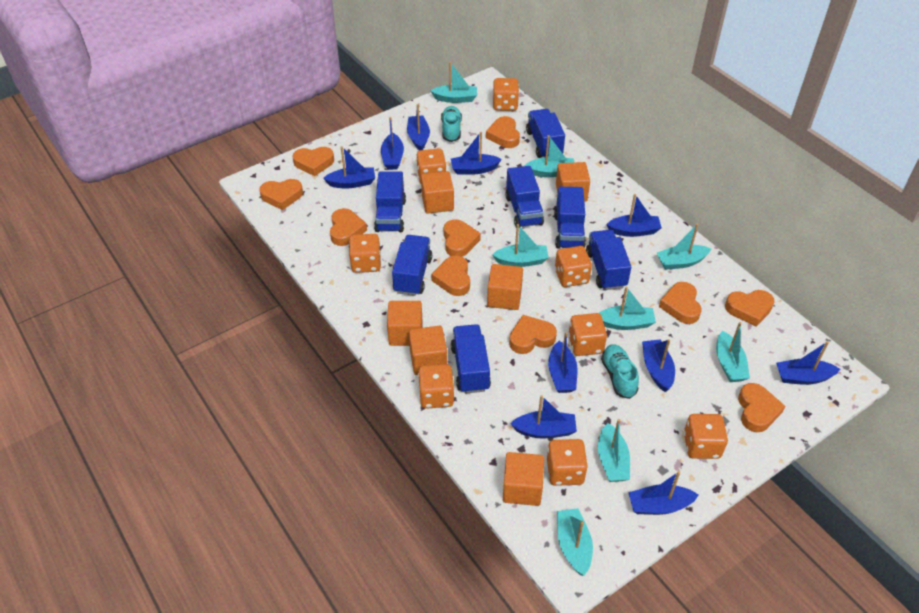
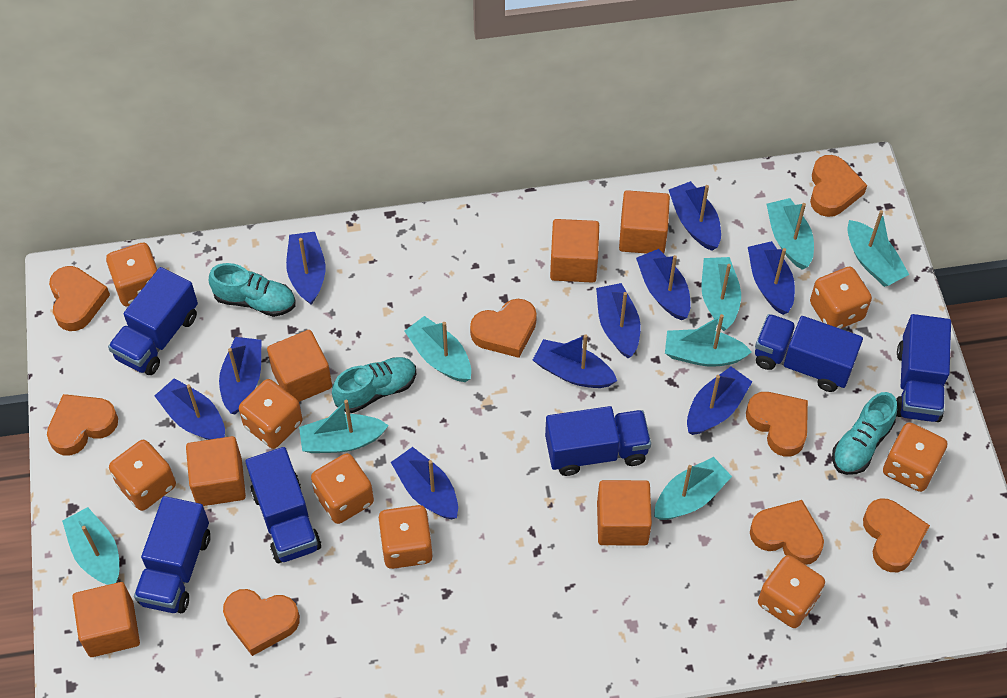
blue truck: 7 -> 6
orange heart: 10 -> 8
turquoise shoe: 2 -> 3

